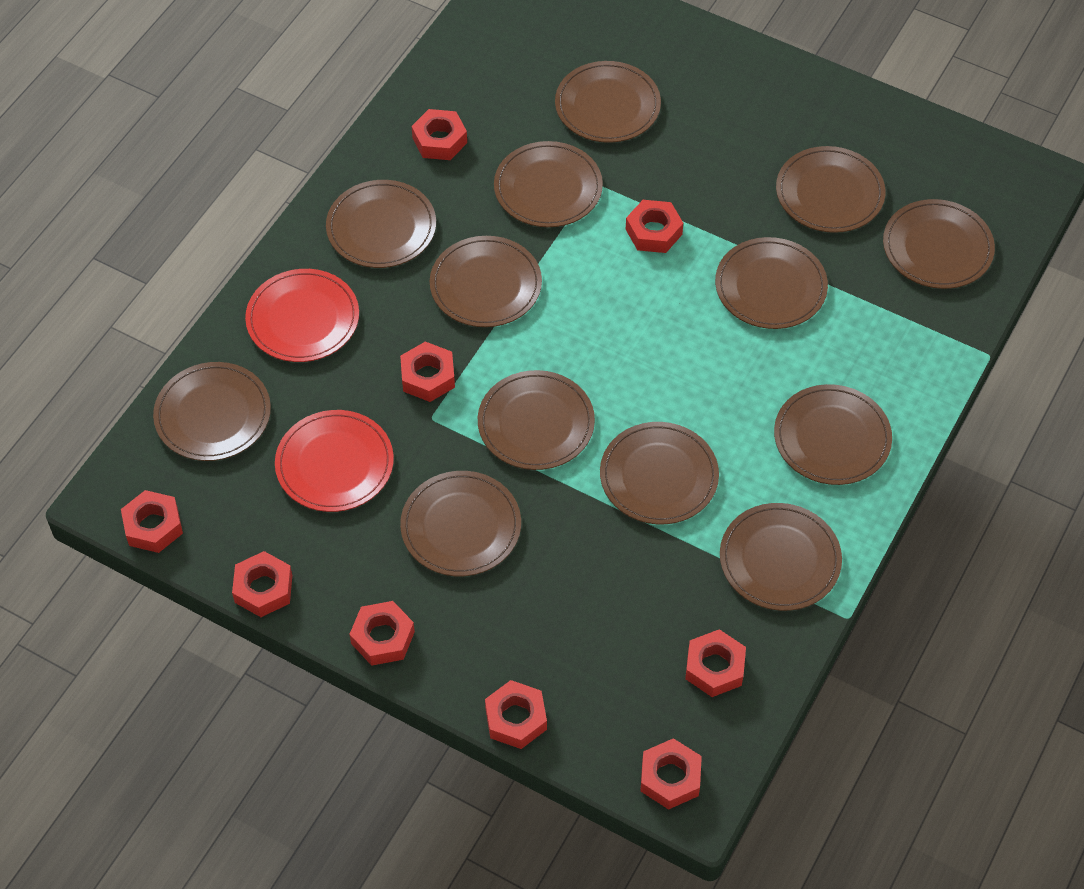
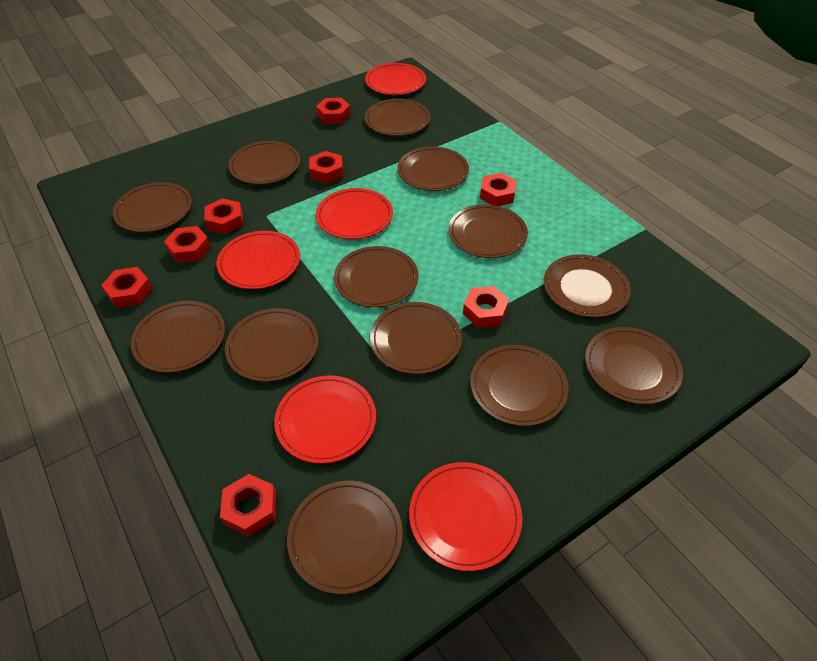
red nut: 9 -> 8
red plate: 2 -> 5

